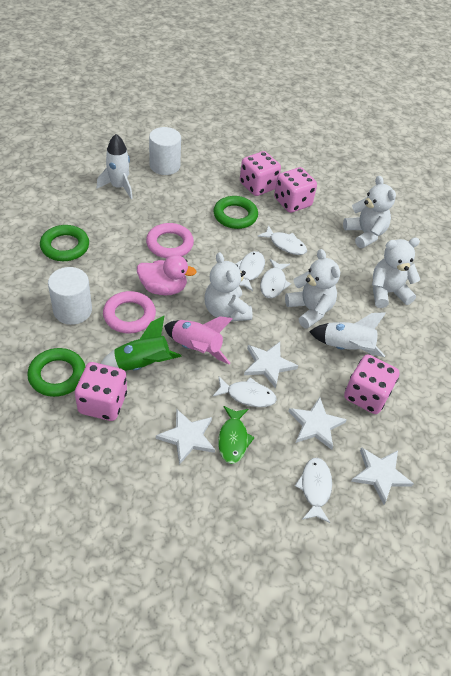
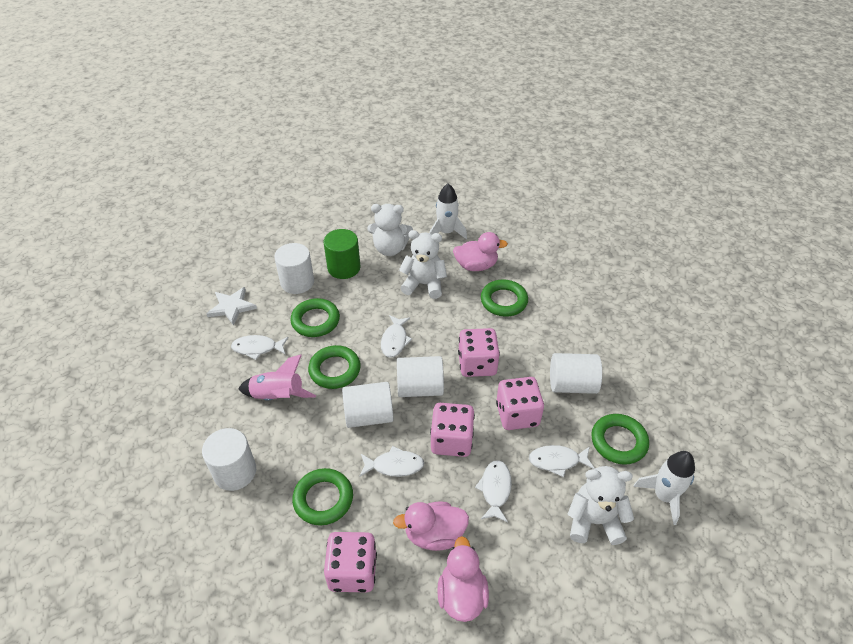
green cylinder: 0 -> 1
green fish: 1 -> 0
green ring: 3 -> 5
green rocket: 1 -> 0
pink duck: 1 -> 3
pink ring: 2 -> 0
white cylinder: 2 -> 5
white star: 4 -> 1
white teddy bear: 4 -> 3

